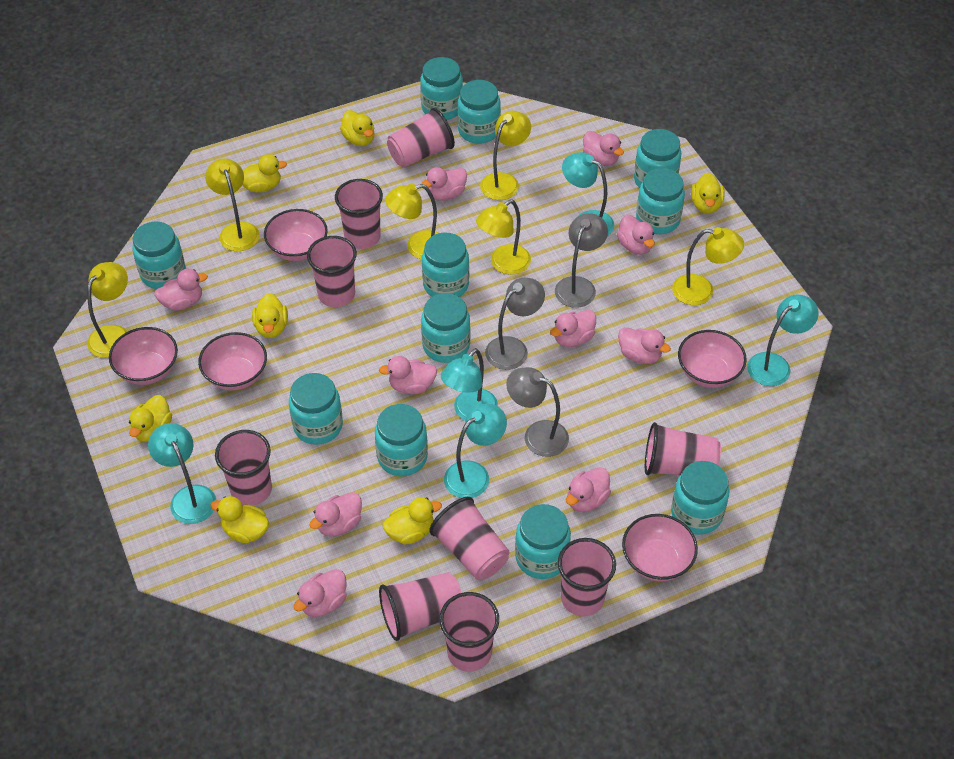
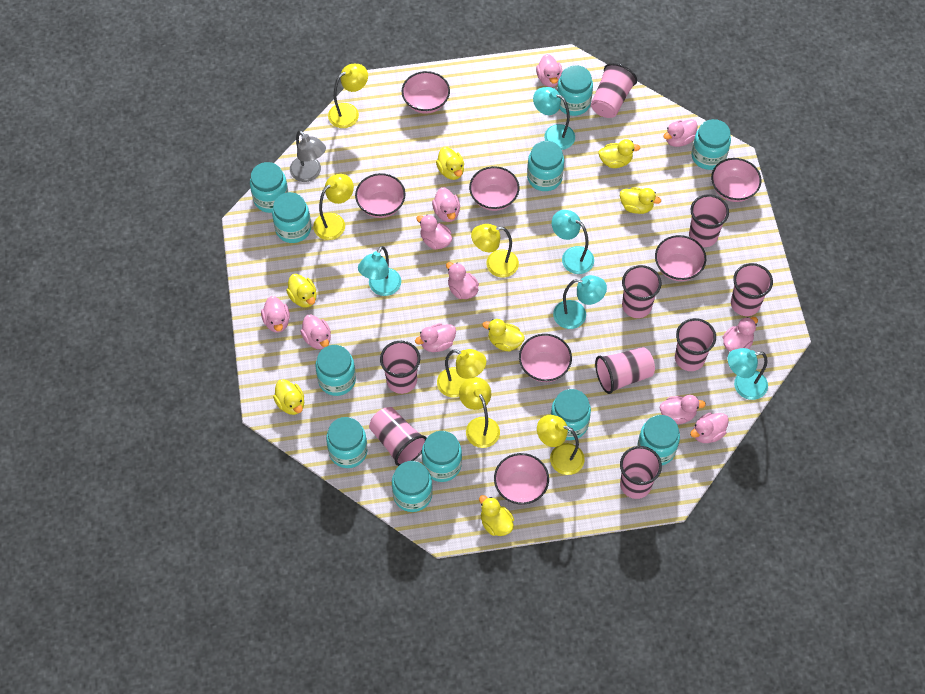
grey lamp: 3 -> 1
pink bowl: 5 -> 7
pink duck: 10 -> 11

